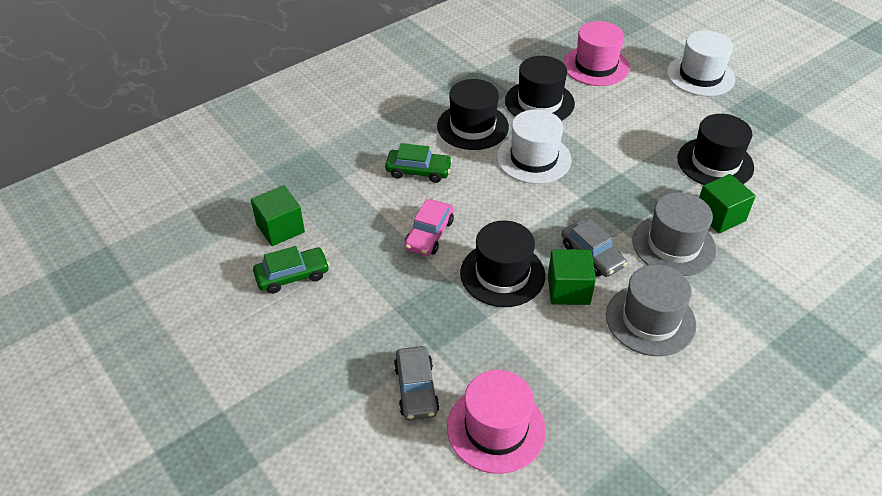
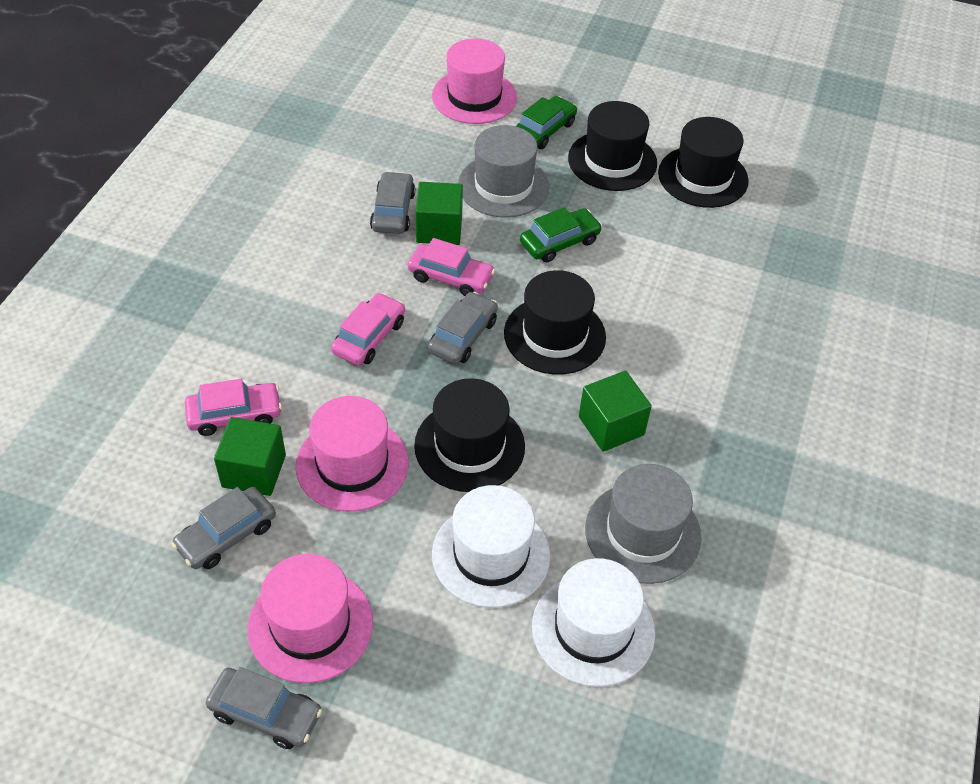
grey car: 2 -> 4
pink car: 1 -> 3
pink hat: 2 -> 3

